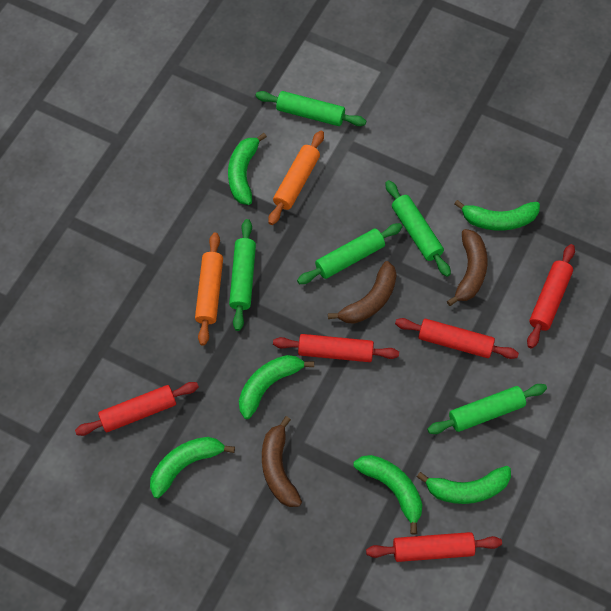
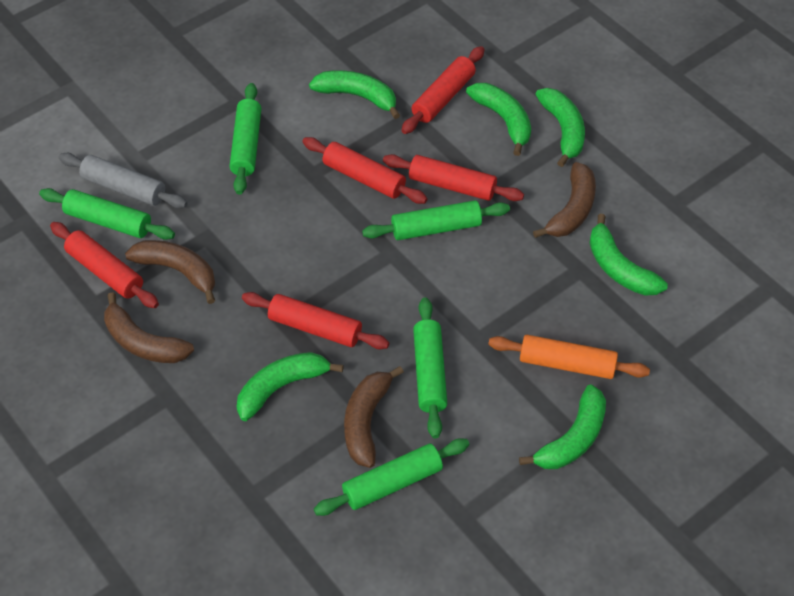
brown banana: 3 -> 4
grey rolling pin: 0 -> 1
orange rolling pin: 2 -> 1

